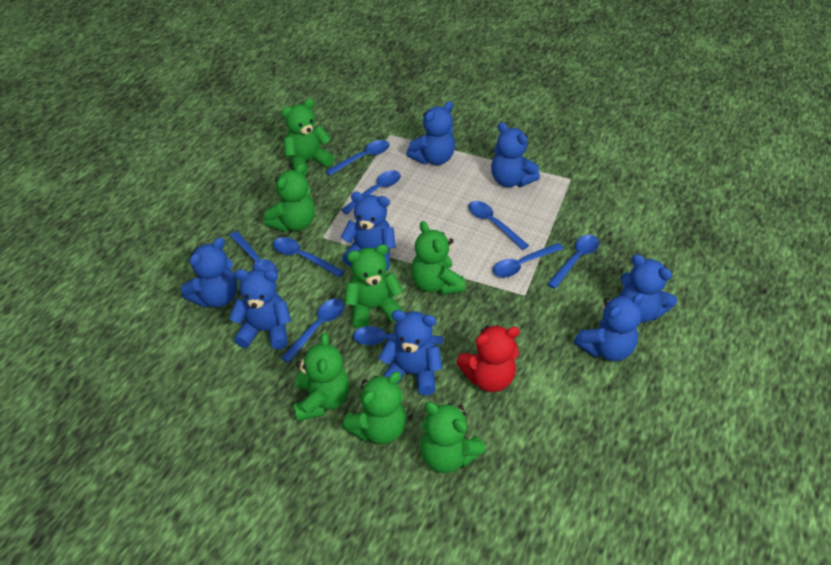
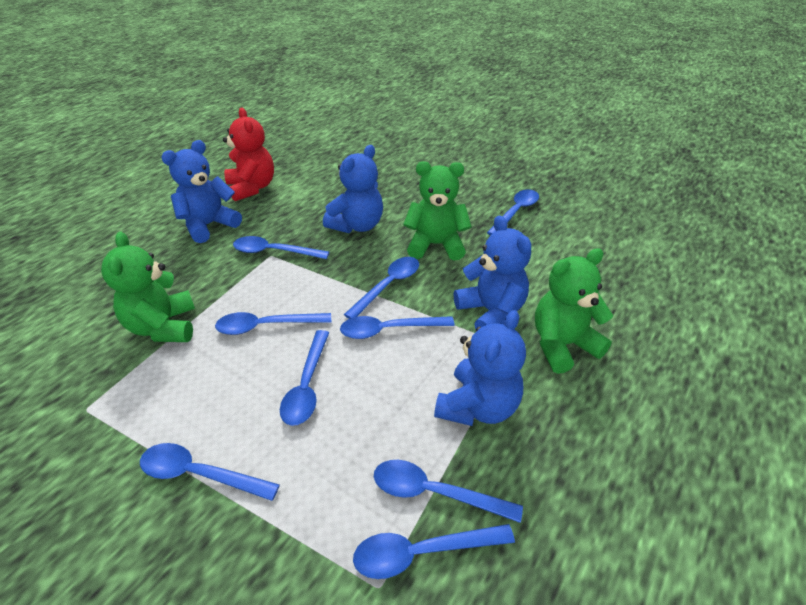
blue teddy bear: 8 -> 4
green teddy bear: 7 -> 3

